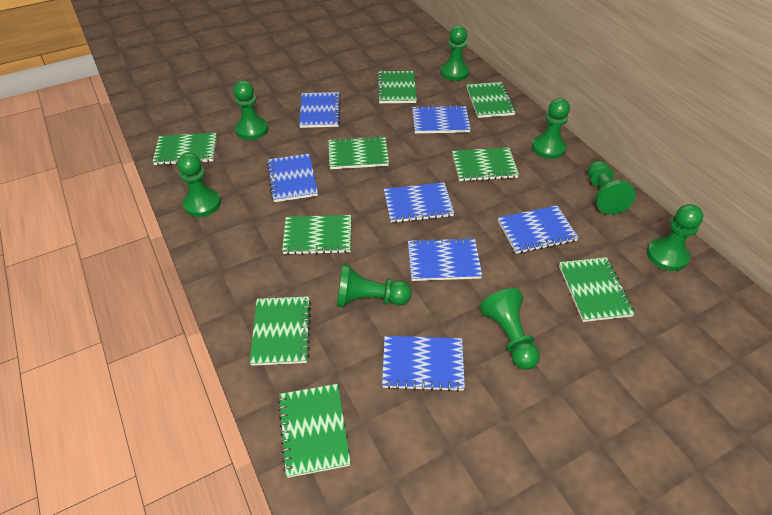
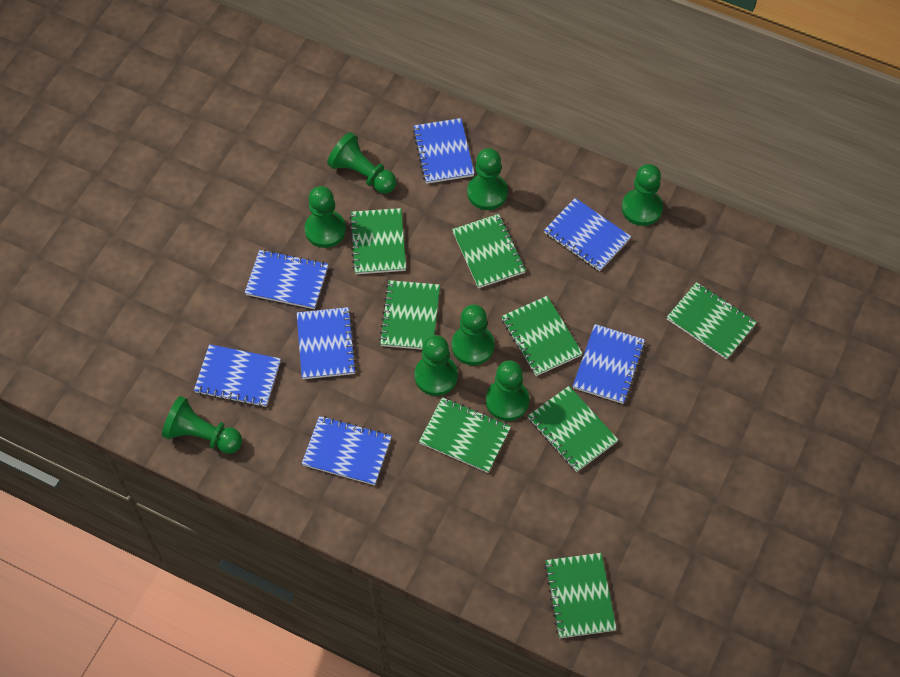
green notebook: 9 -> 8

